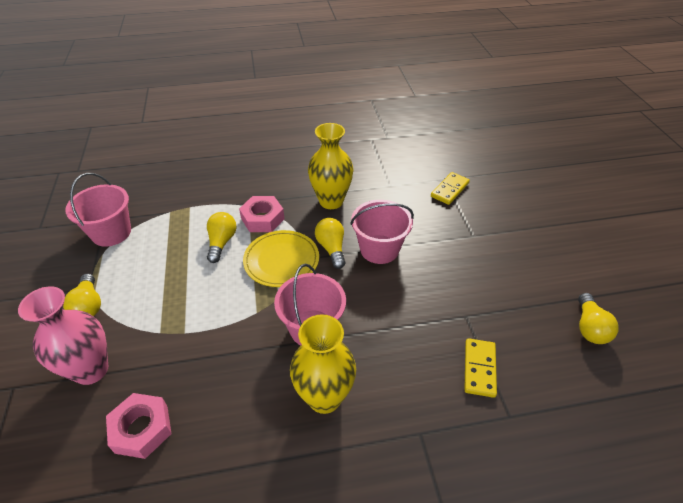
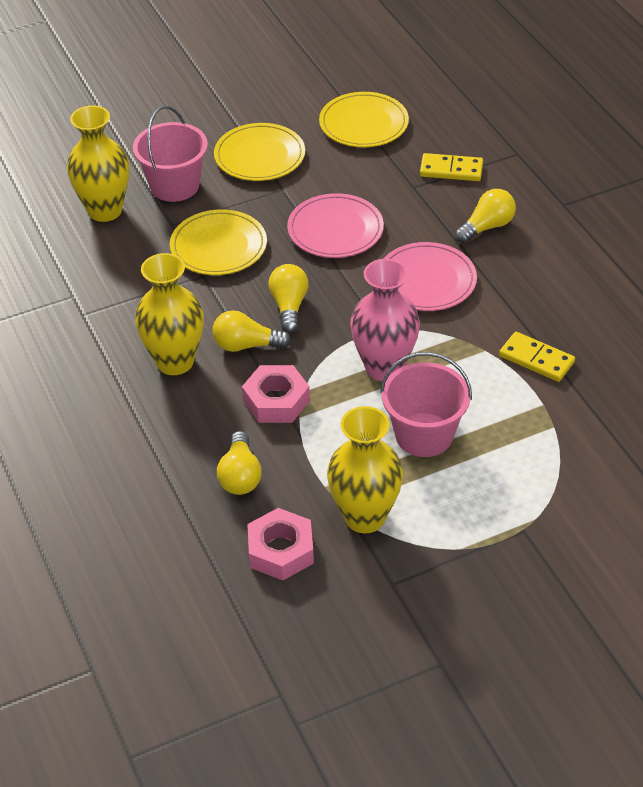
pink bucket: 3 -> 2
pink plate: 0 -> 2
yellow plate: 1 -> 3
yellow vase: 2 -> 3

